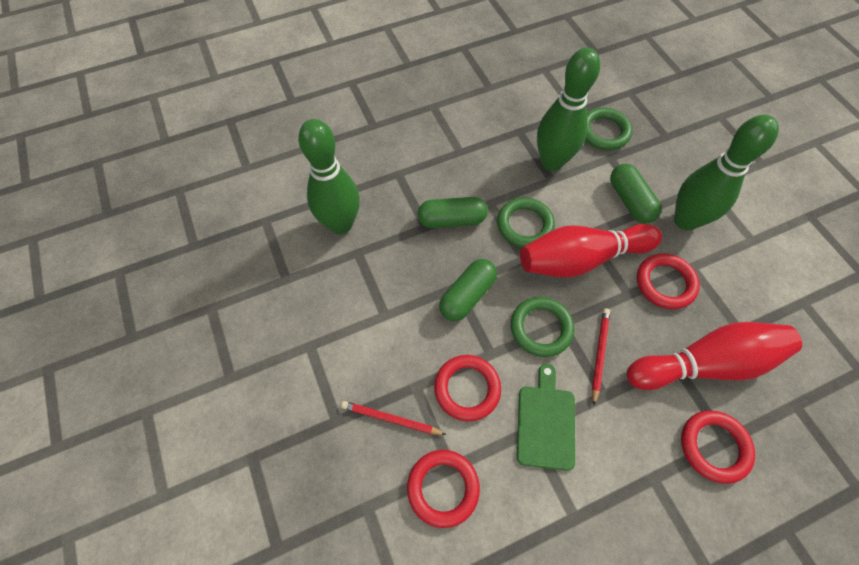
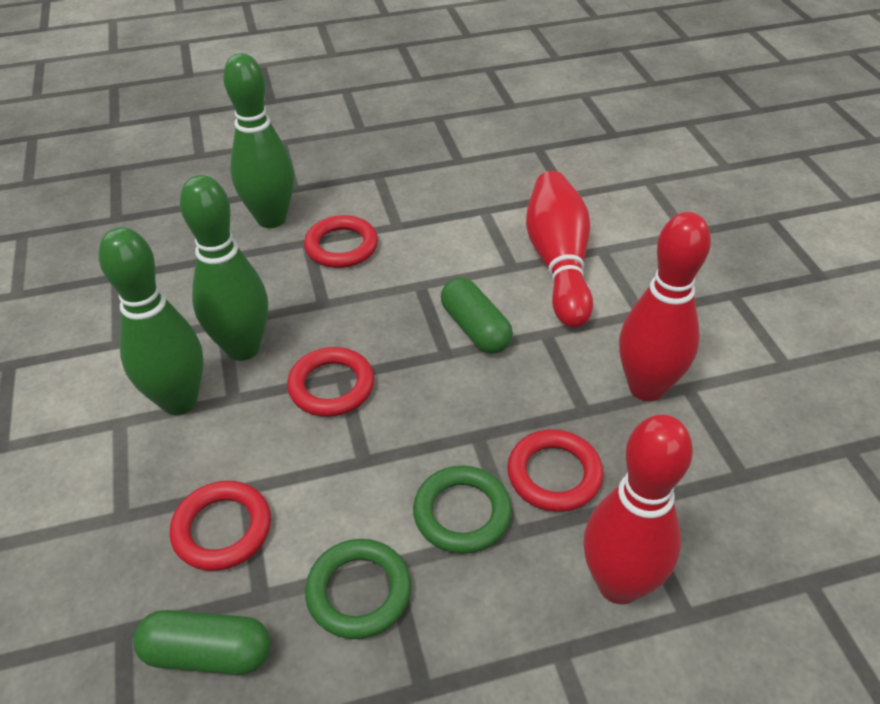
green capsule: 3 -> 2
green cutting board: 1 -> 0
green ring: 3 -> 2
red bowling pin: 2 -> 3
red pencil: 2 -> 0

